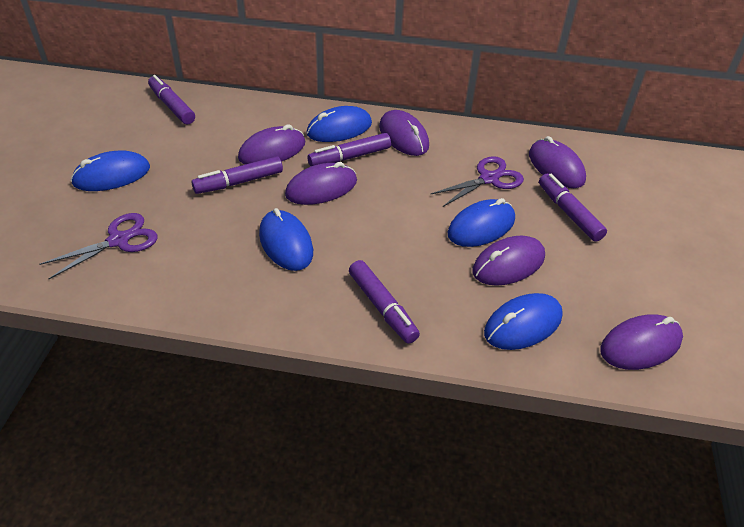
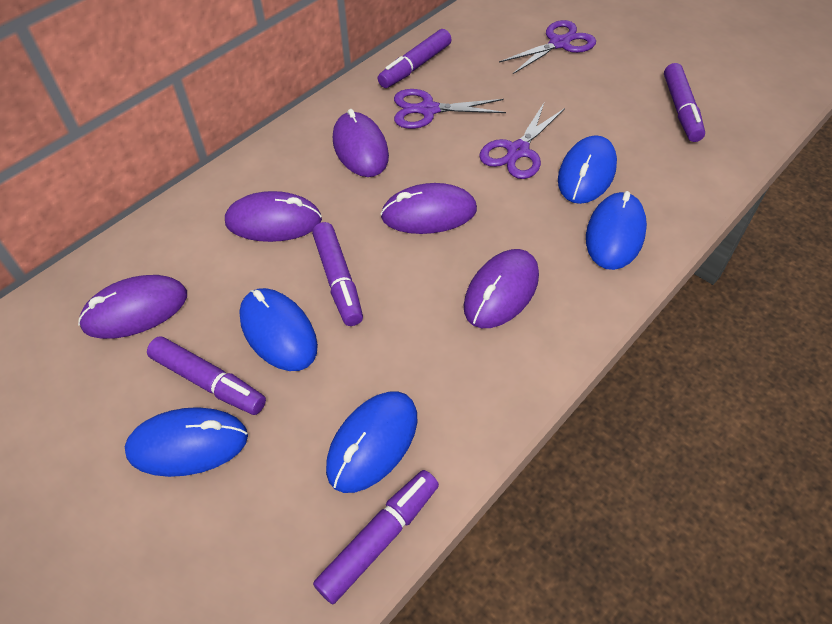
purple mouse: 6 -> 5
purple scissors: 2 -> 3

